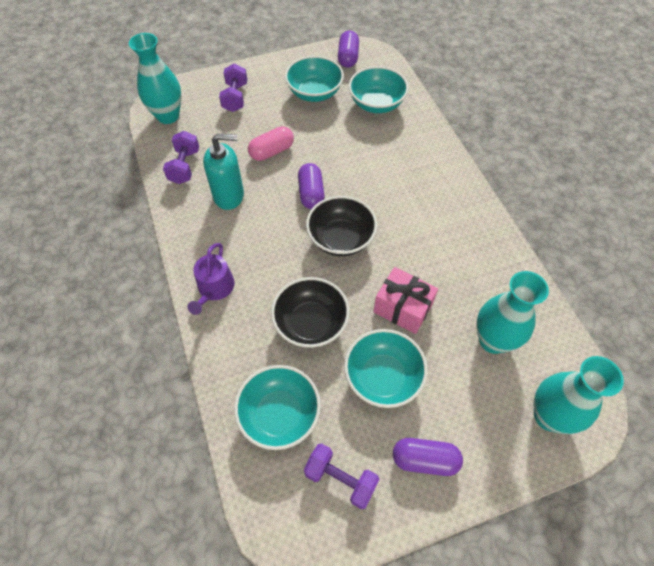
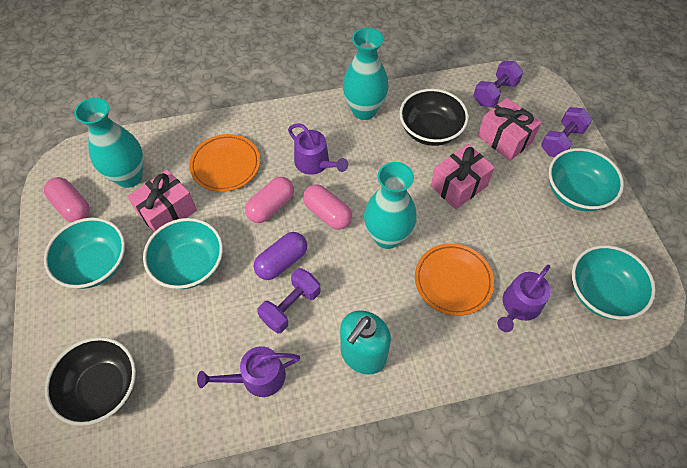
orange plate: 0 -> 2
pink capsule: 1 -> 3
pink gift: 1 -> 3
purple capsule: 3 -> 1
purple watering can: 1 -> 3

